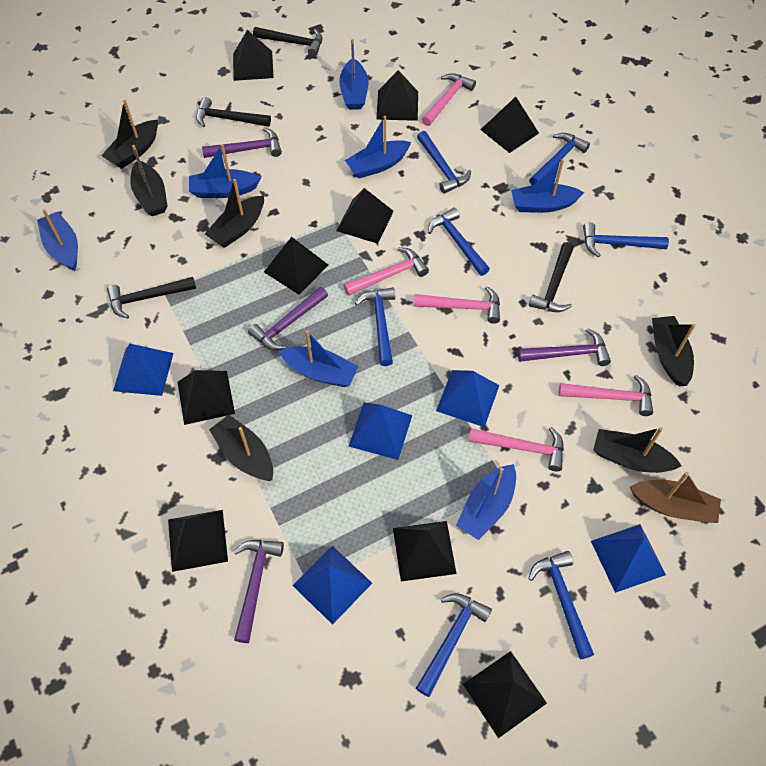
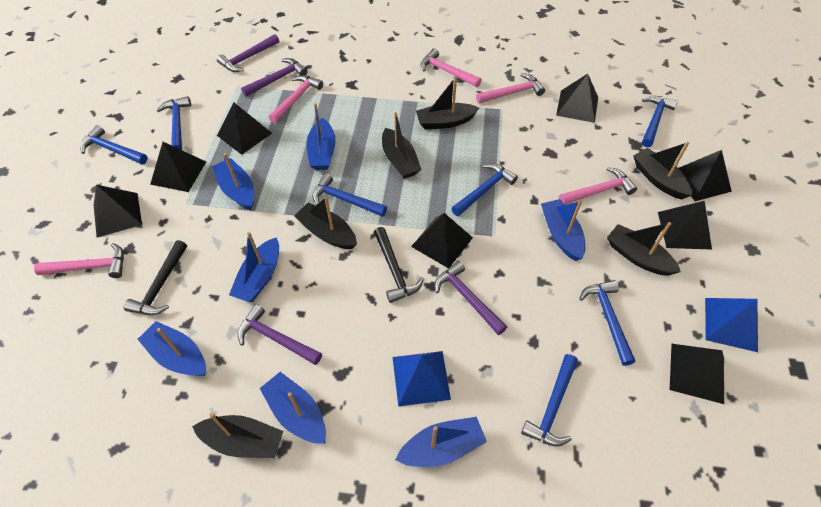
black hammer: 4 -> 2
black pyramid: 9 -> 8
blue pyramid: 5 -> 2
brown boat: 1 -> 0

